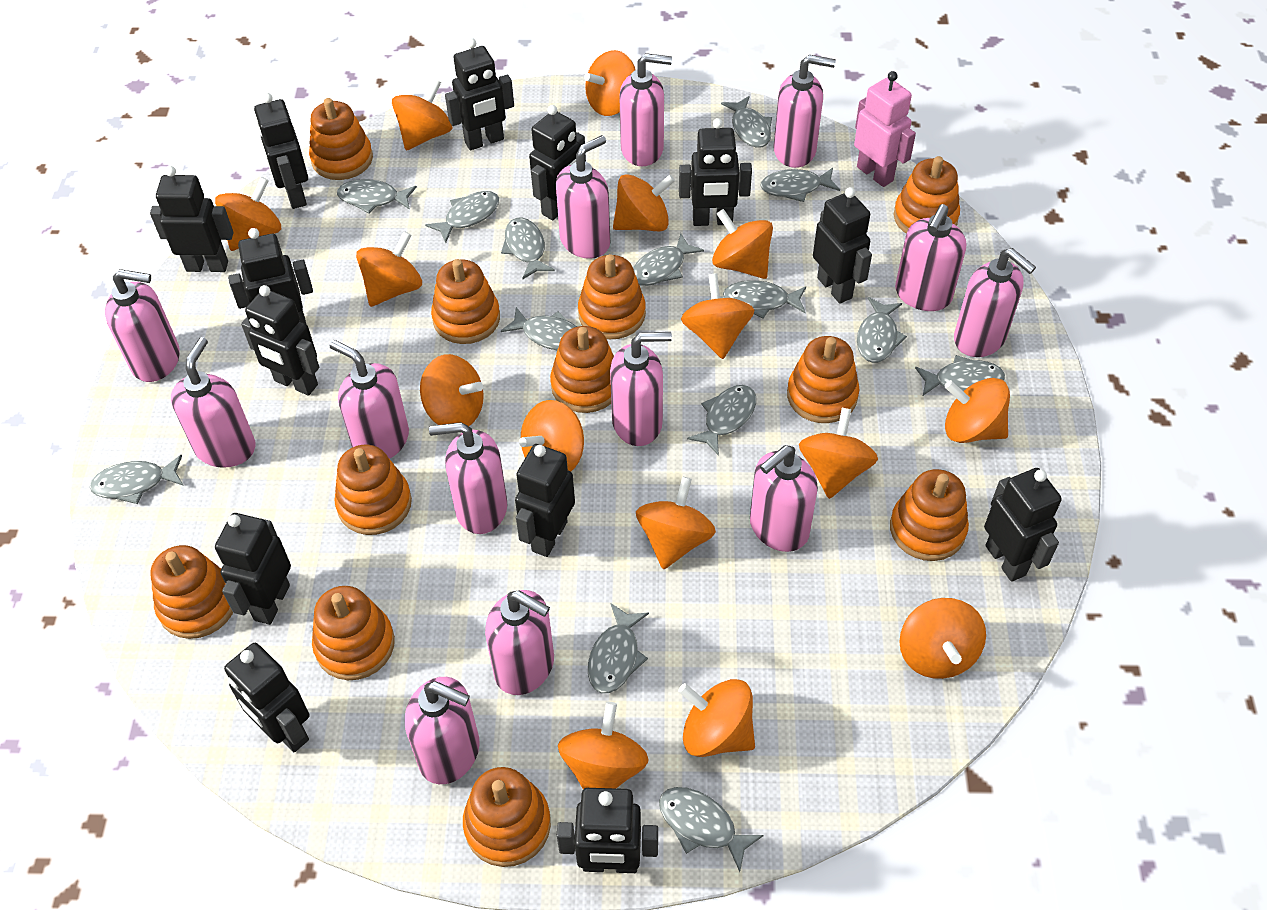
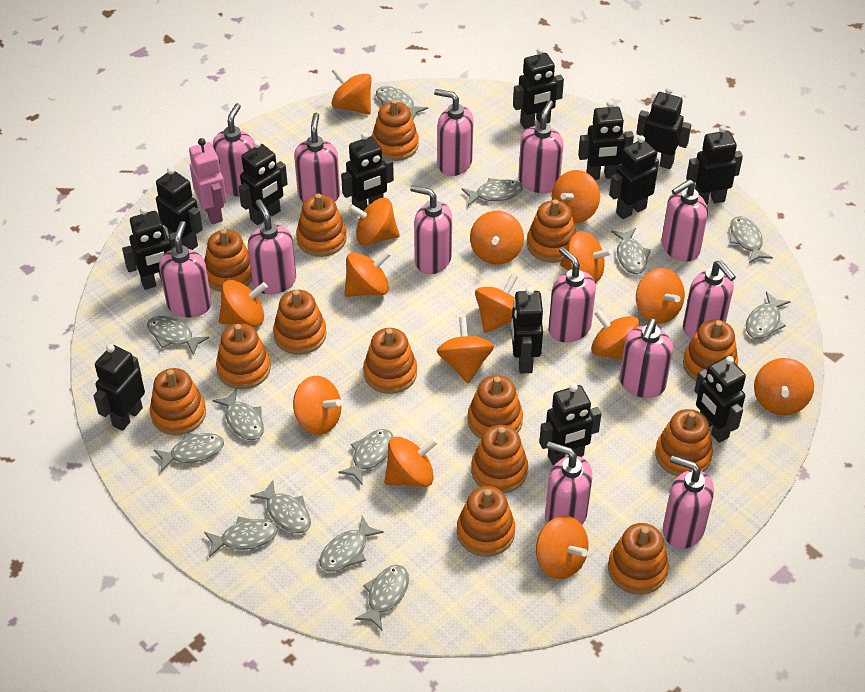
grey fish: 14 -> 13
orange stacking toy: 11 -> 14

